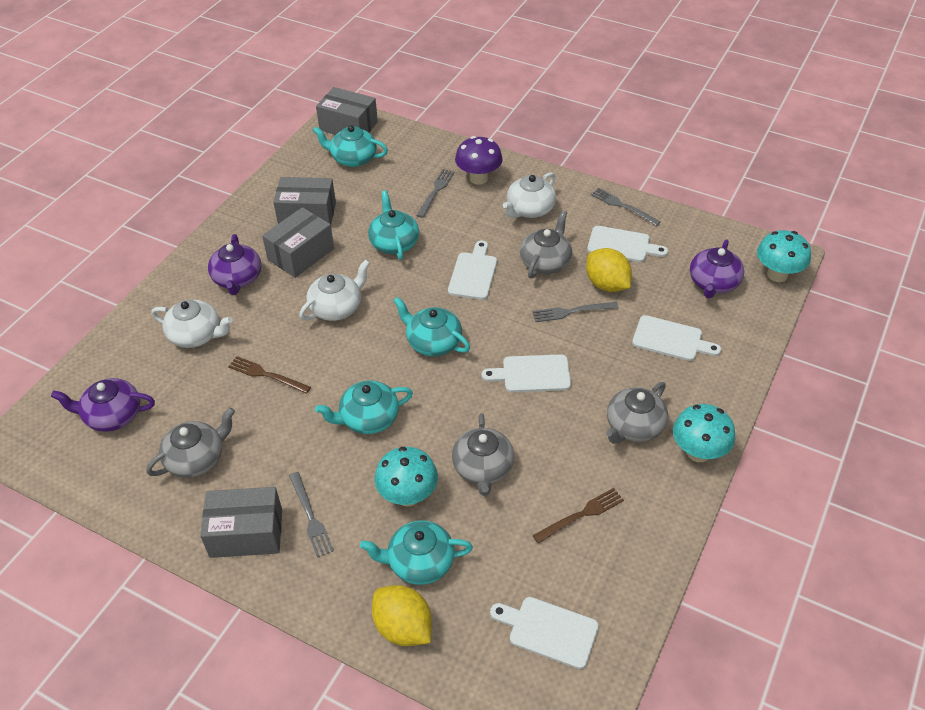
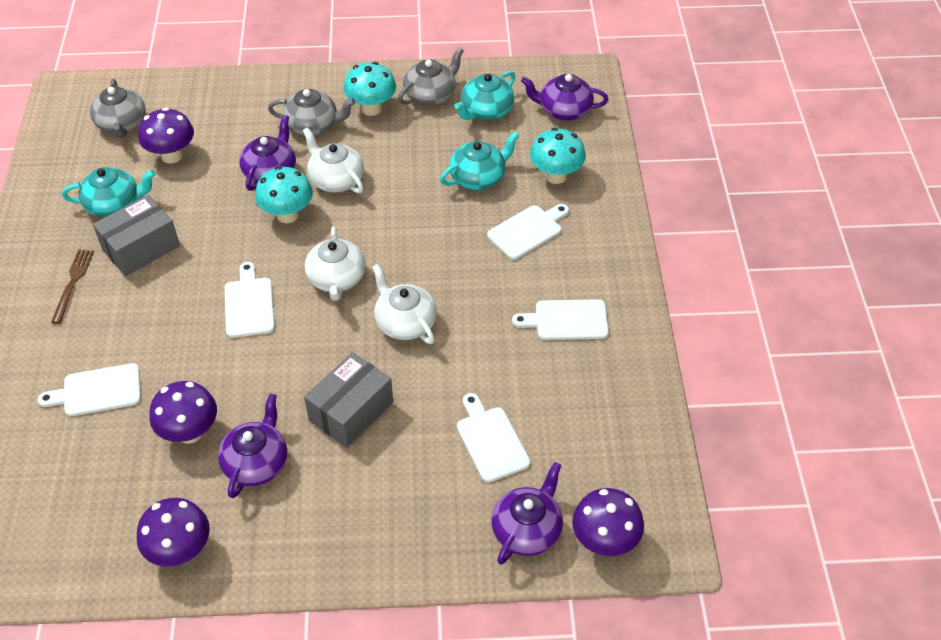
brown fork: 2 -> 1
grey box: 4 -> 2
grey fork: 4 -> 0
grey teapot: 4 -> 3
purple mushroom: 1 -> 4
purple teapot: 3 -> 4
turquoise teapot: 5 -> 3
yellow lemon: 2 -> 0

